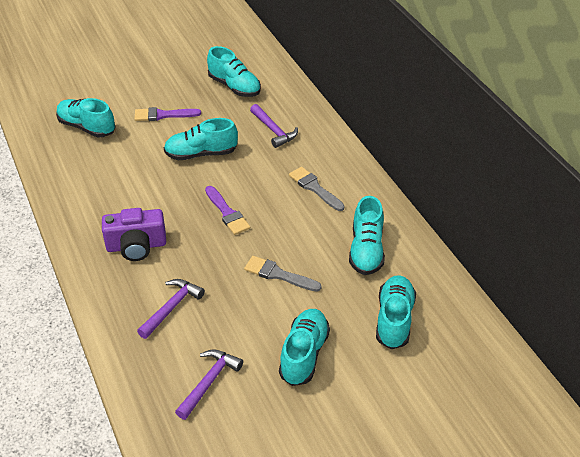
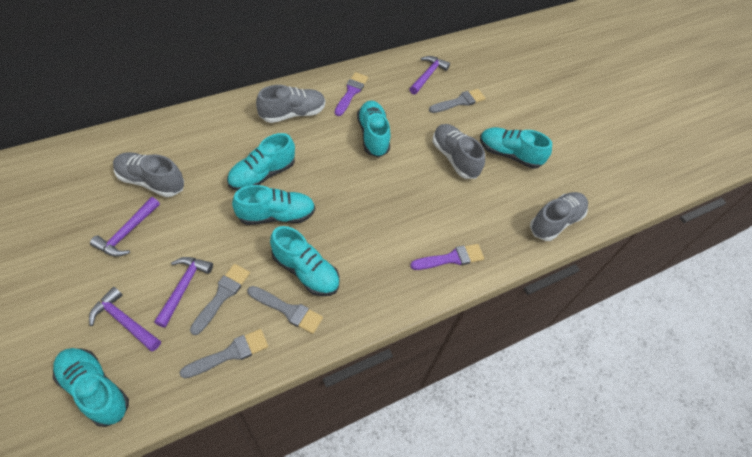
grey brush: 2 -> 4
grey shoe: 0 -> 4
purple camera: 1 -> 0
purple hammer: 3 -> 4

